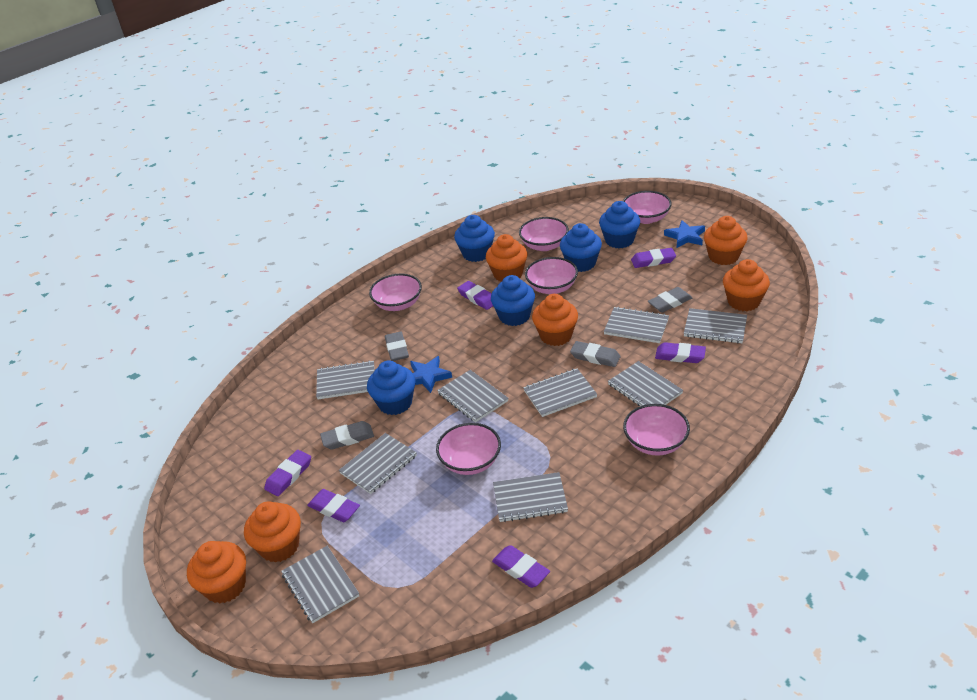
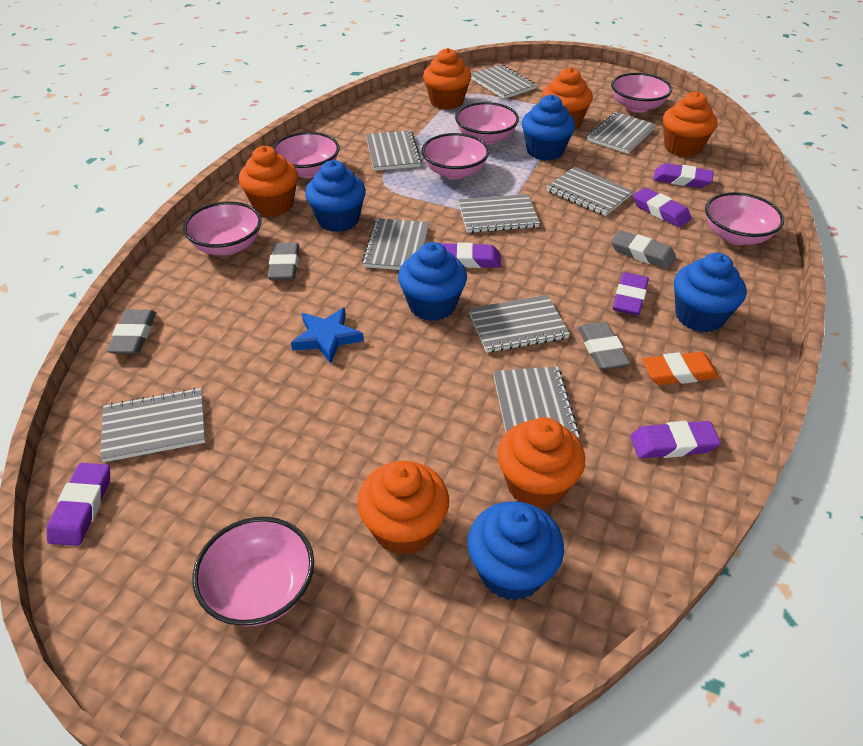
blue star: 2 -> 1
orange eraser: 0 -> 1
pink bowl: 6 -> 7

